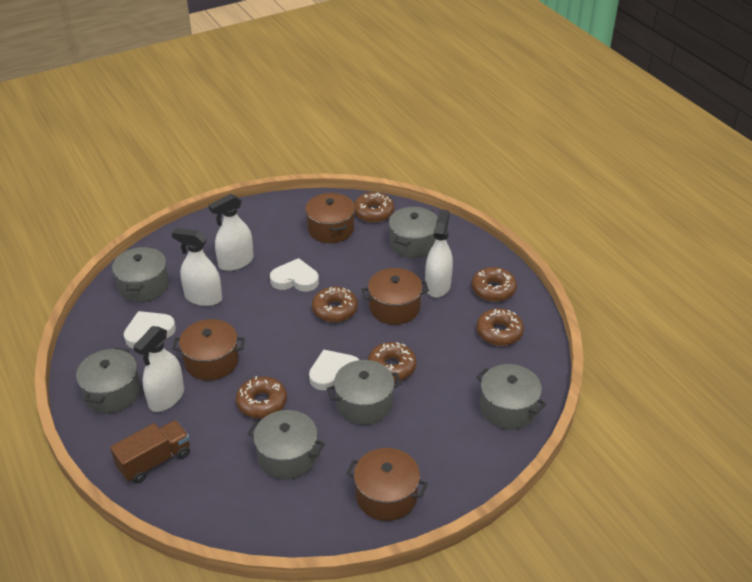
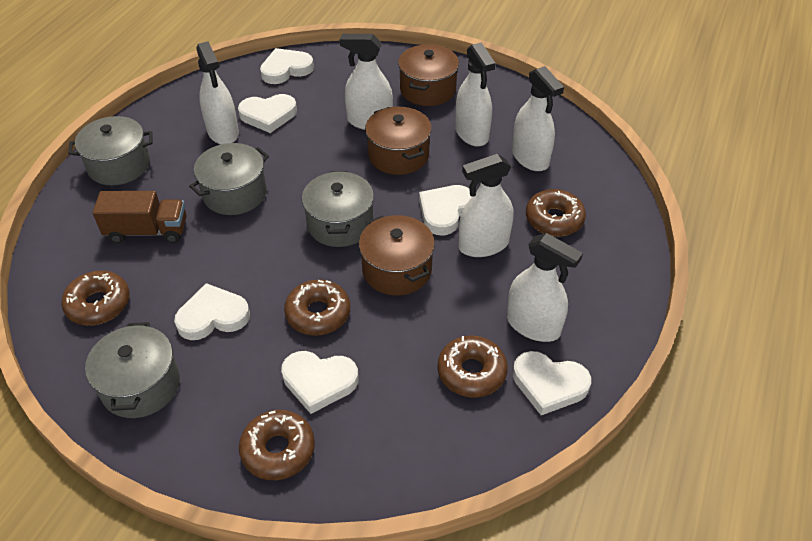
brown donut: 6 -> 5
brown pot: 4 -> 3
grey pot: 6 -> 4
white heart: 3 -> 6
white spray bottle: 4 -> 6

